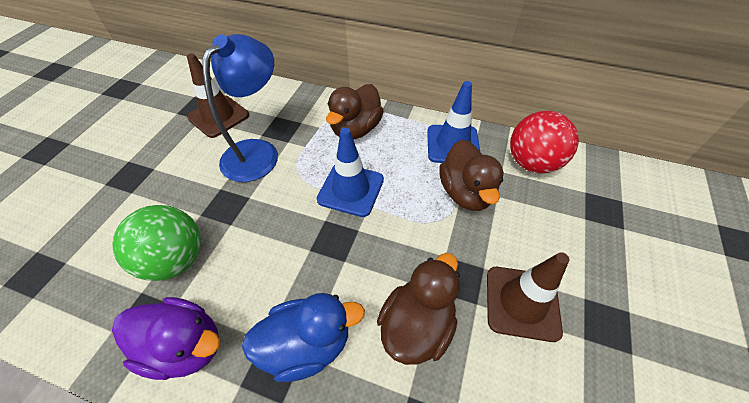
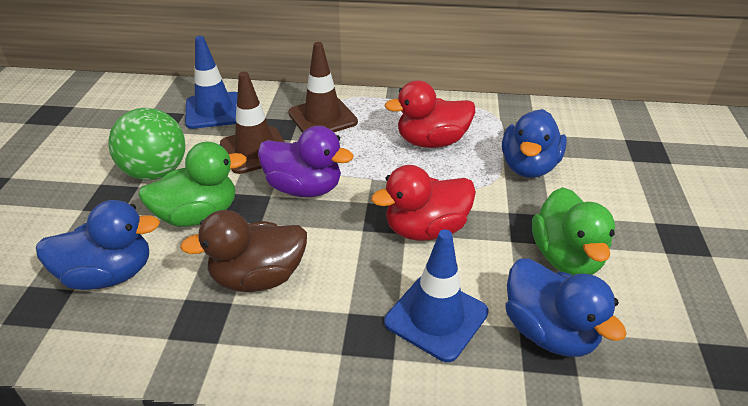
blue duck: 1 -> 3
blue lamp: 1 -> 0
brown duck: 3 -> 1
green duck: 0 -> 2
red ball: 1 -> 0
red duck: 0 -> 2

